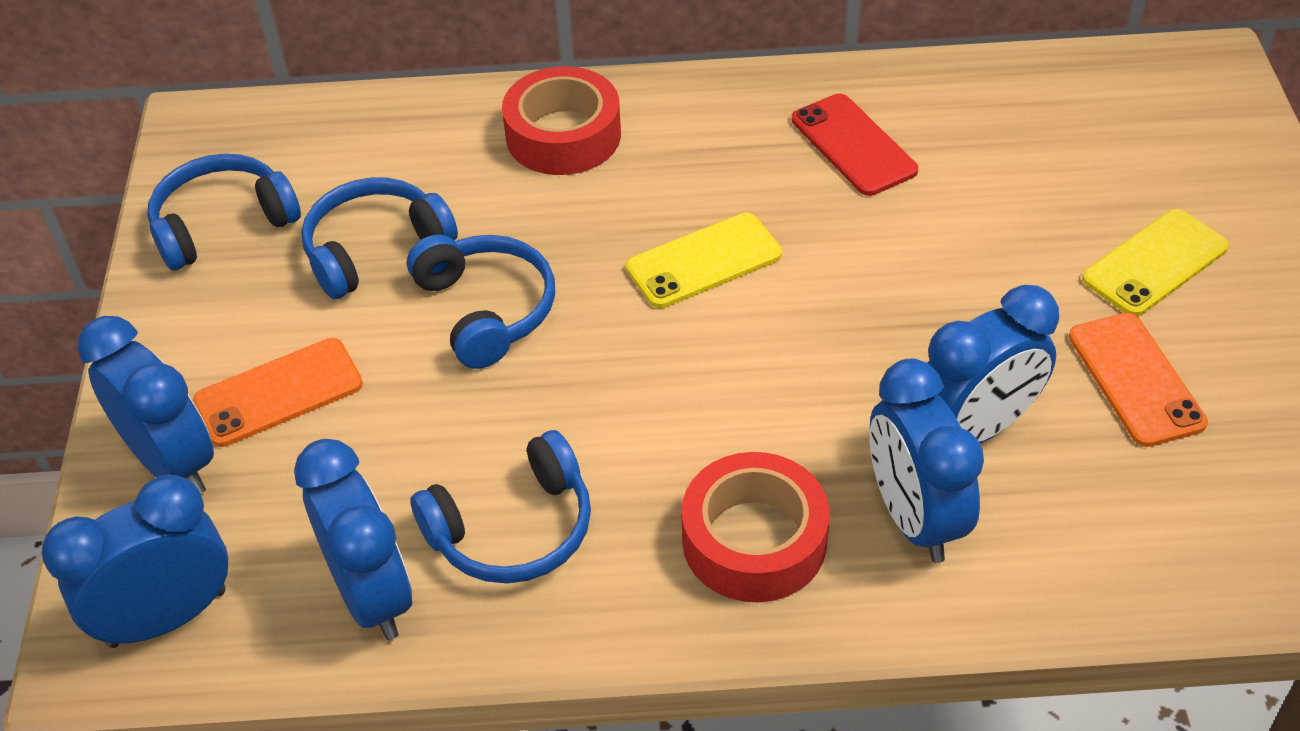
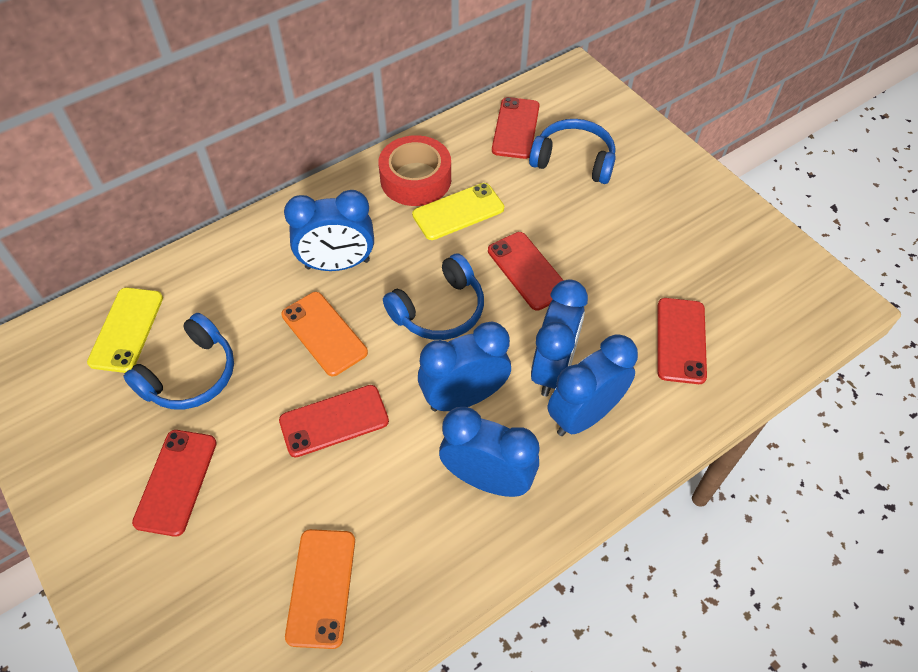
blue headphones: 4 -> 3
red phone: 1 -> 5
red tape: 2 -> 1

